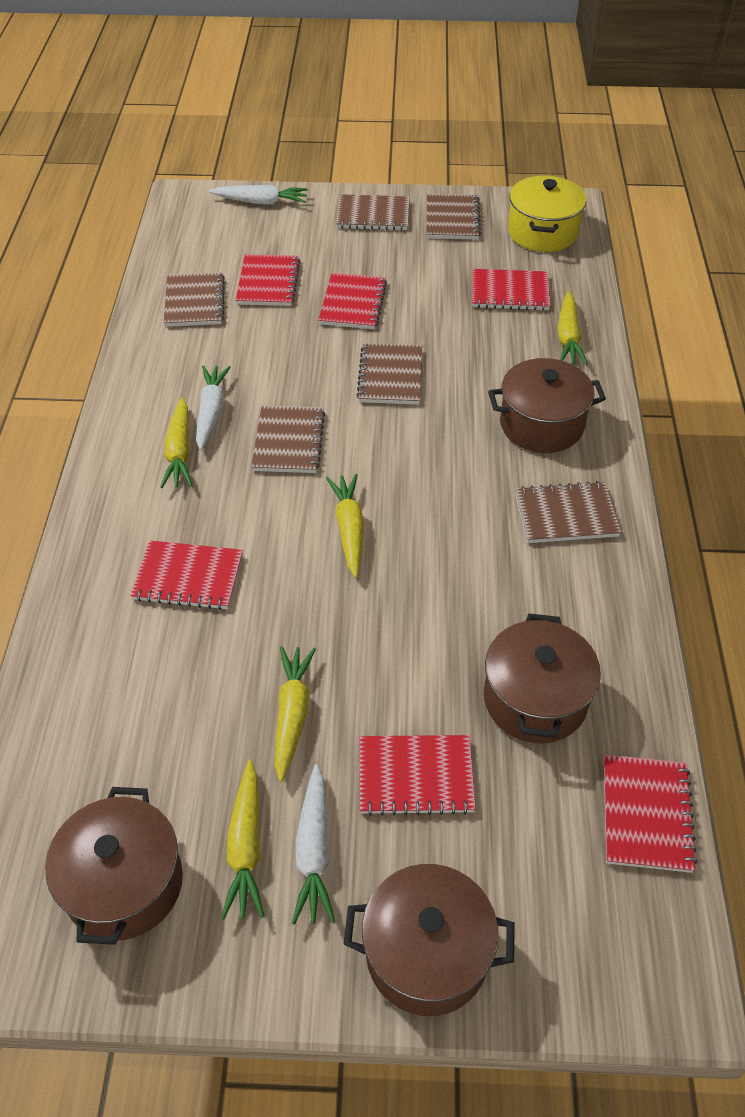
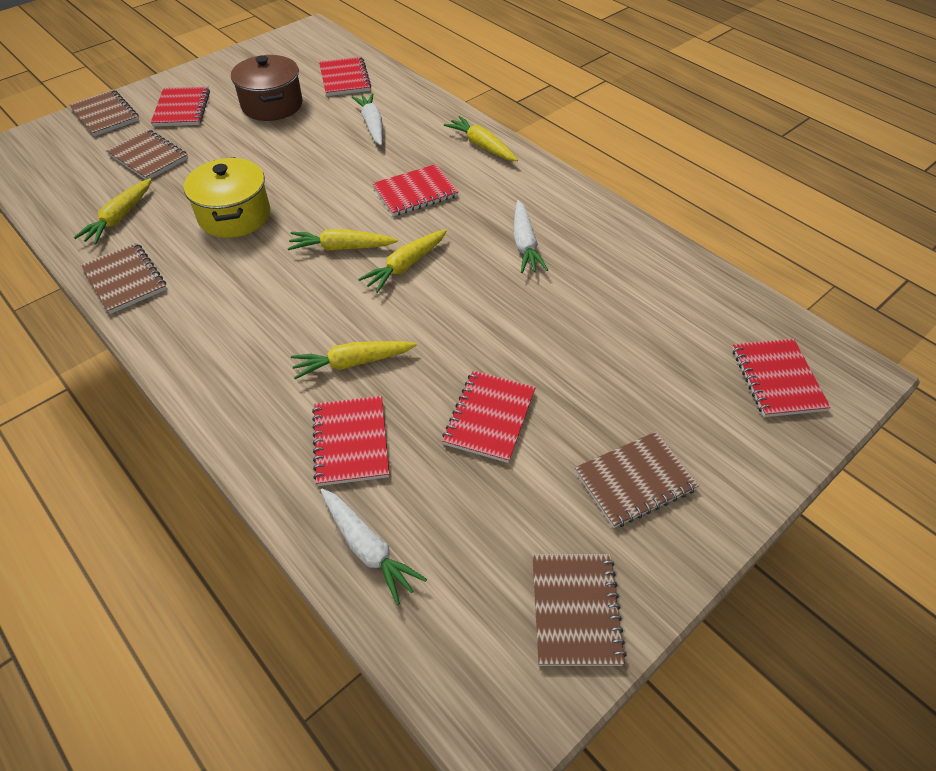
brown notebook: 6 -> 5
brown pot: 4 -> 1

